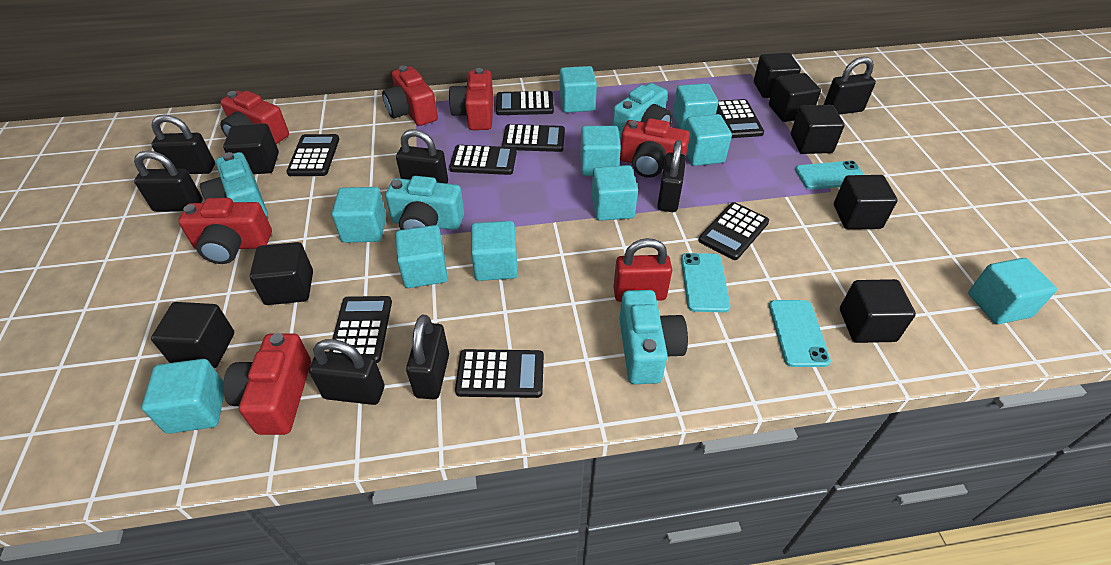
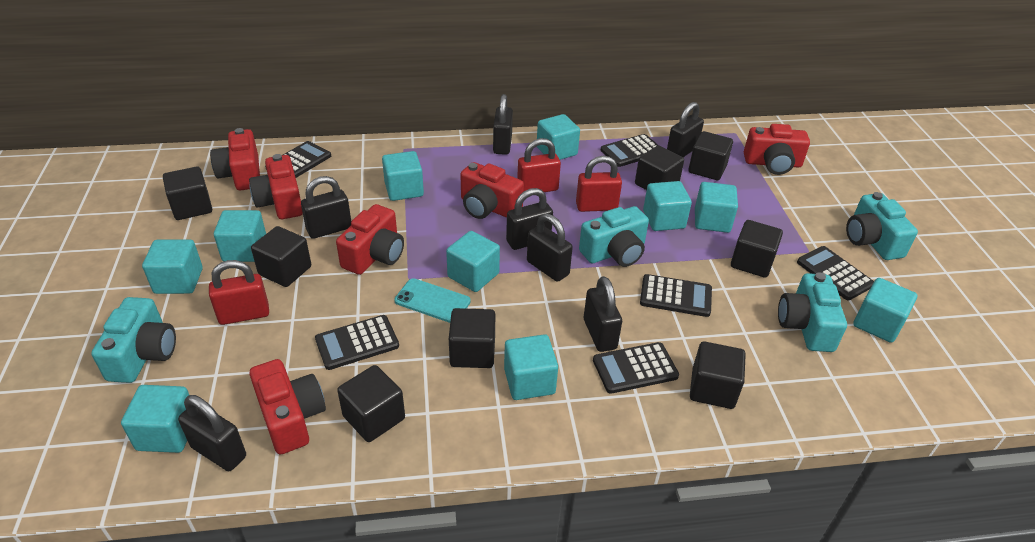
black calculator: 8 -> 6
red padlock: 1 -> 3
turquoise phone: 3 -> 1

